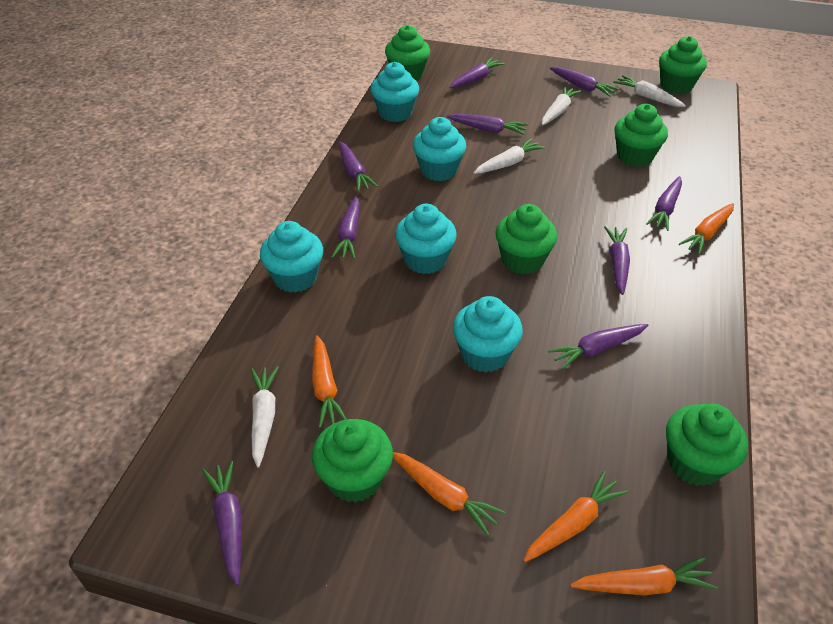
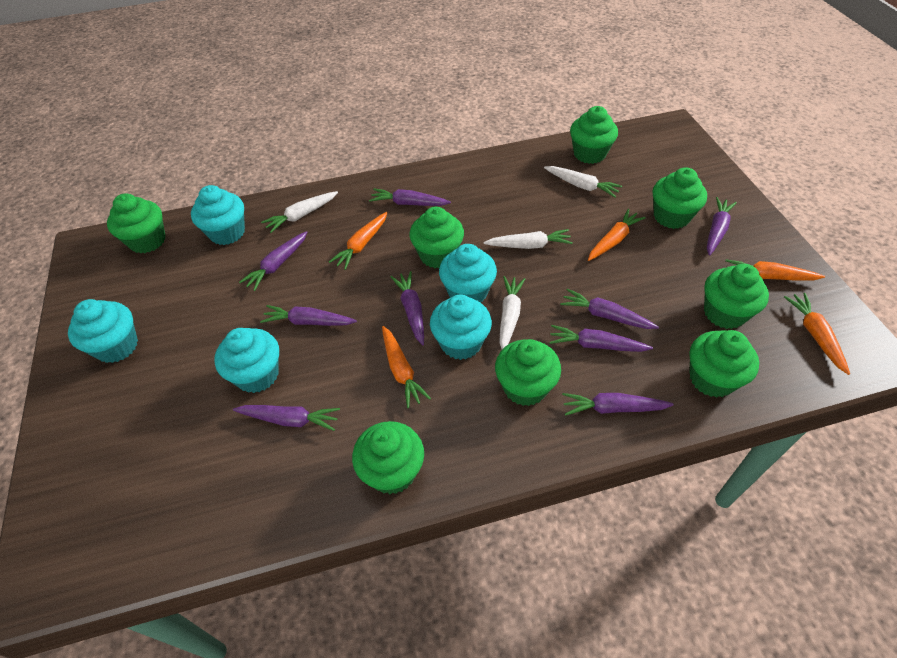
green cupcake: 6 -> 8

